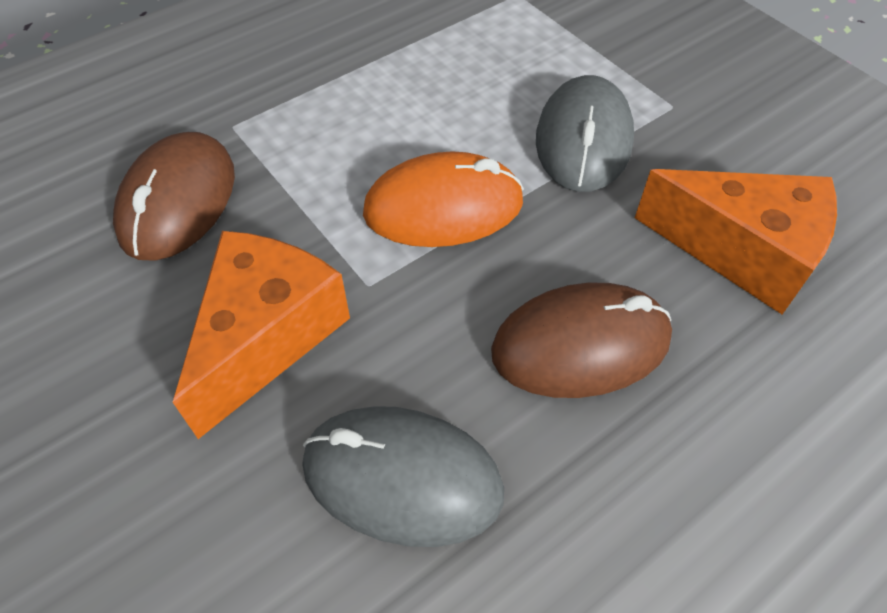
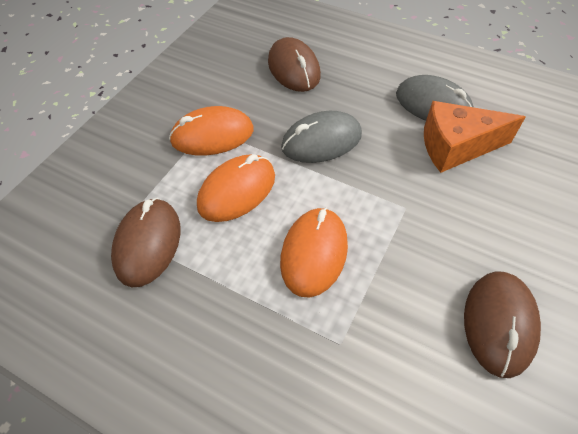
brown mouse: 2 -> 3
orange cheese: 2 -> 1
orange mouse: 1 -> 3

